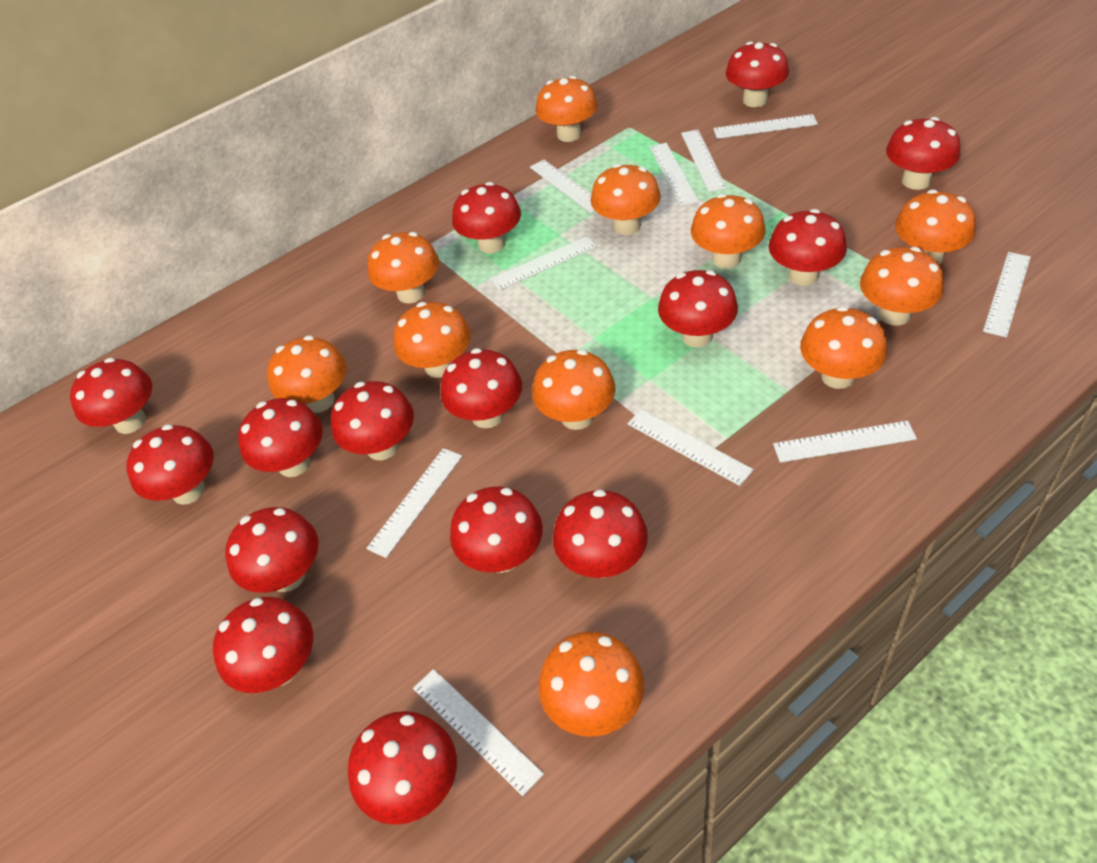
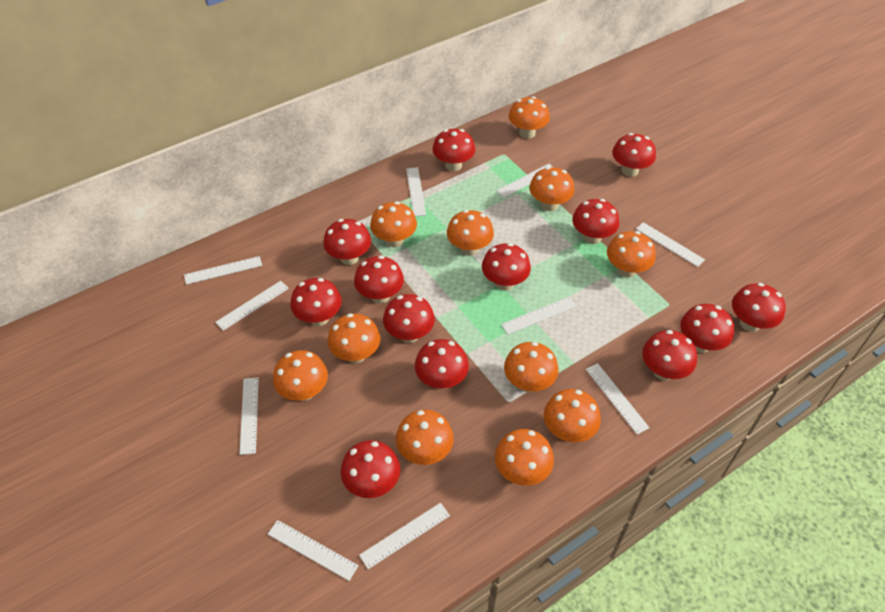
red mushroom: 15 -> 13

